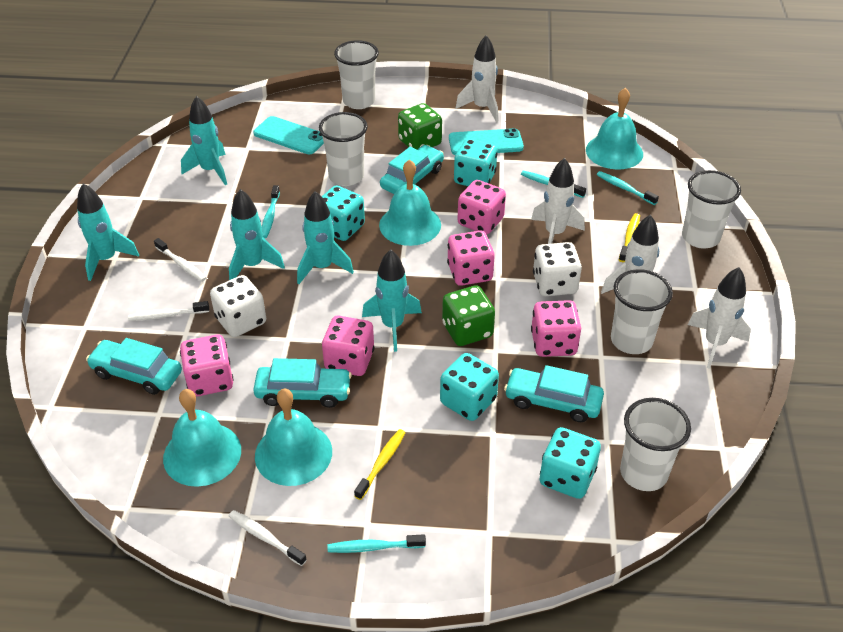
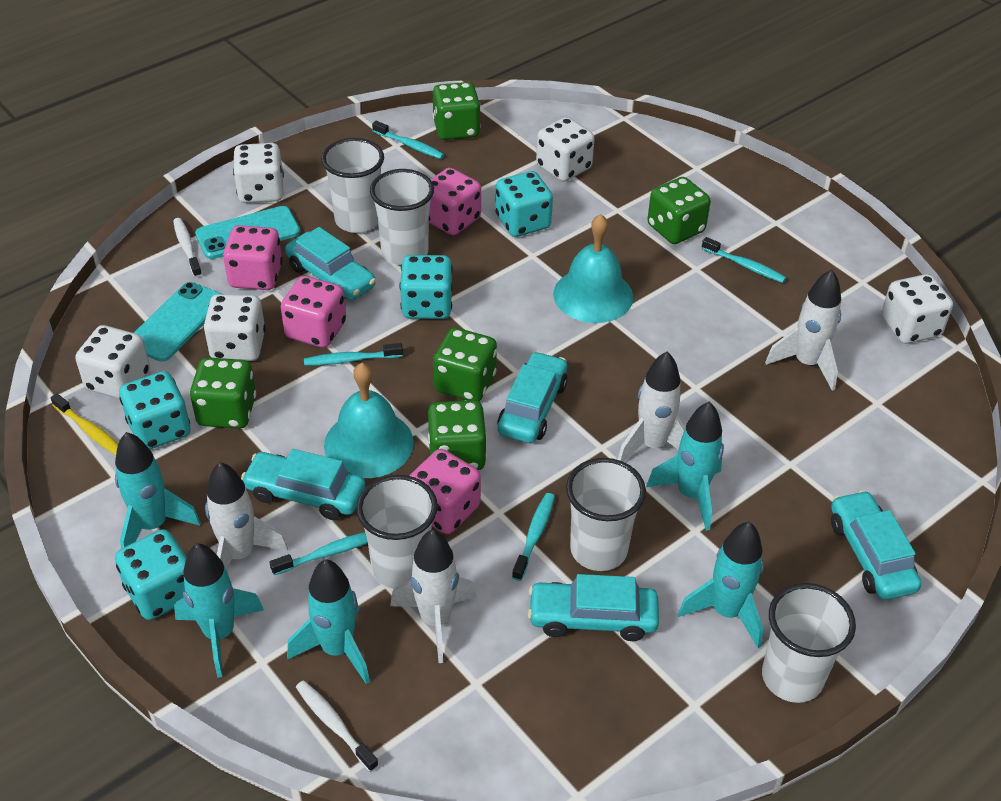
green dice: 2 -> 5
pink dice: 5 -> 4
turquoise bell: 4 -> 2
turquoise car: 4 -> 5
turquoise toothbrush: 4 -> 5
white dice: 2 -> 5
white toothbrush: 3 -> 2
yellow toothbrush: 2 -> 1

